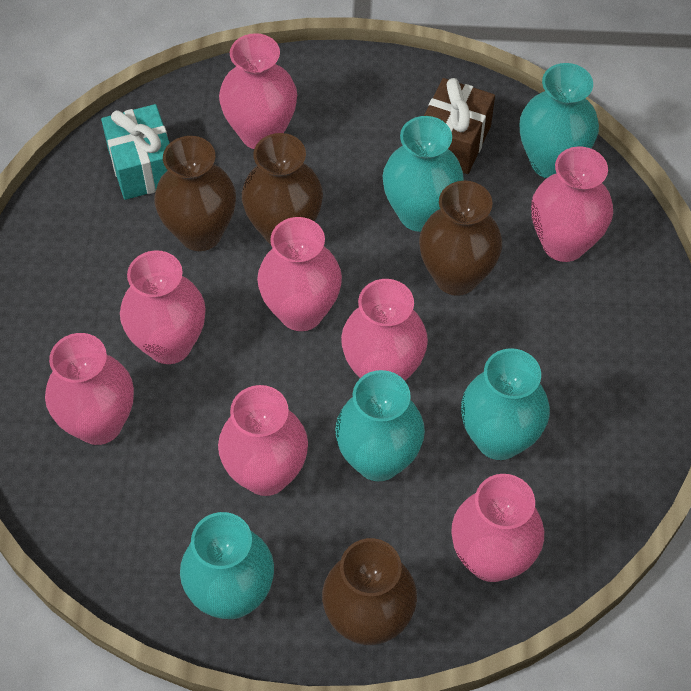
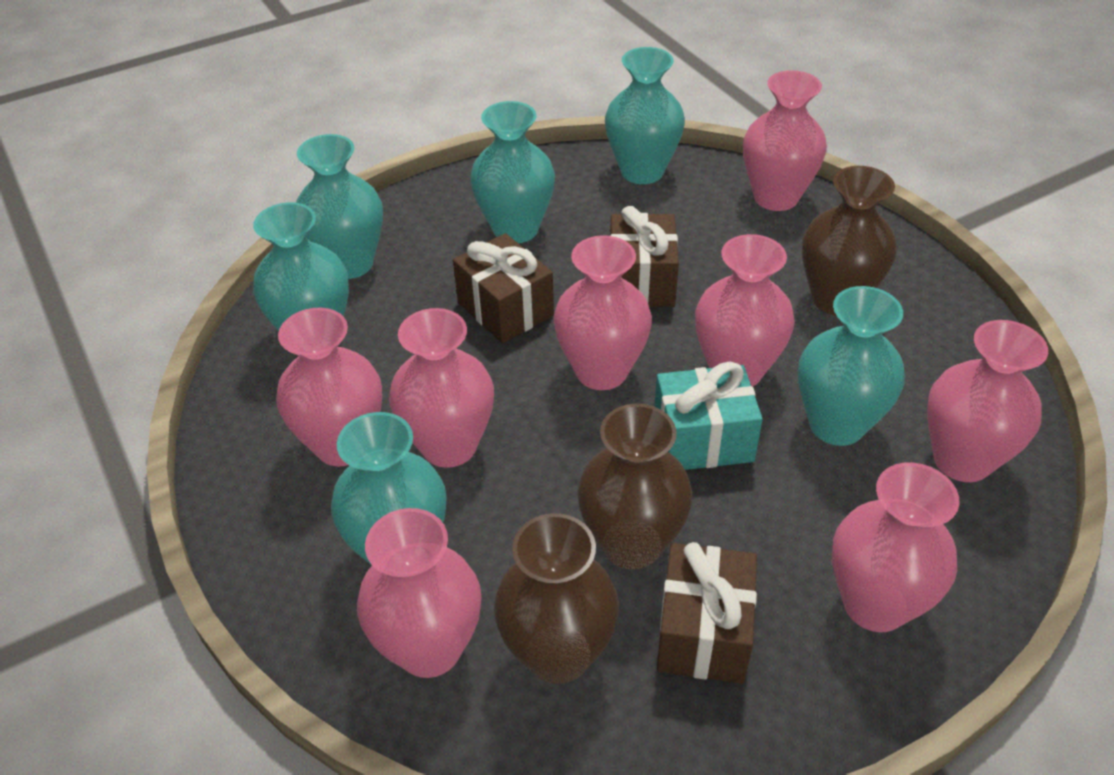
brown gift: 1 -> 3
brown vase: 4 -> 3
turquoise vase: 5 -> 6

